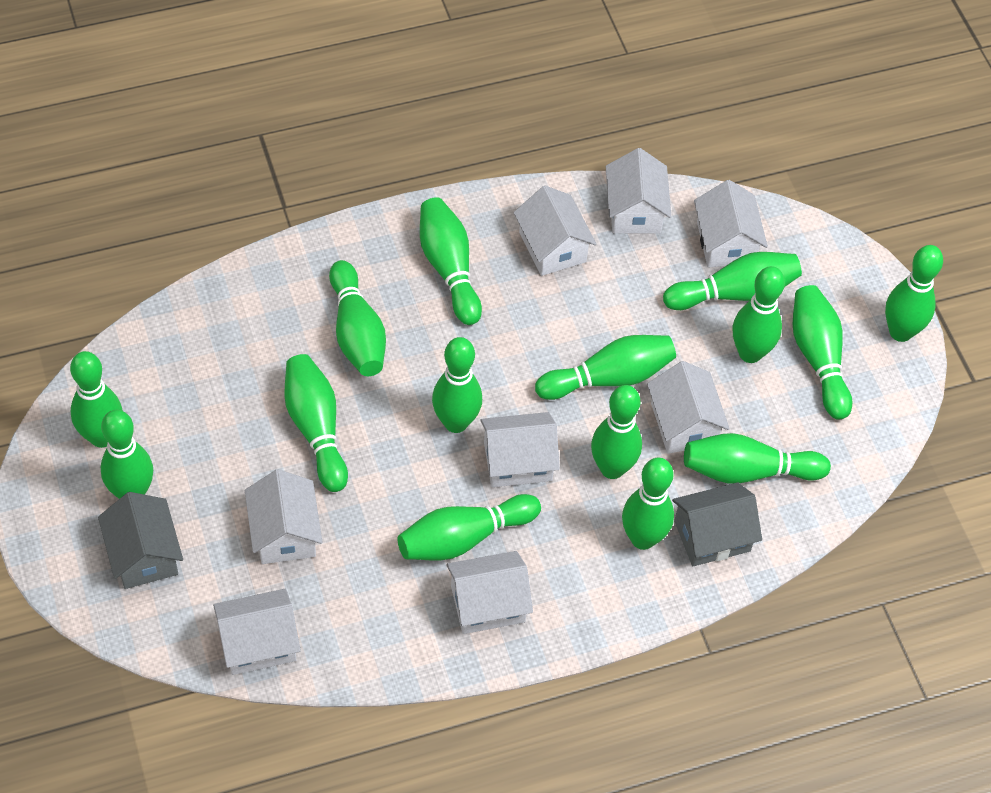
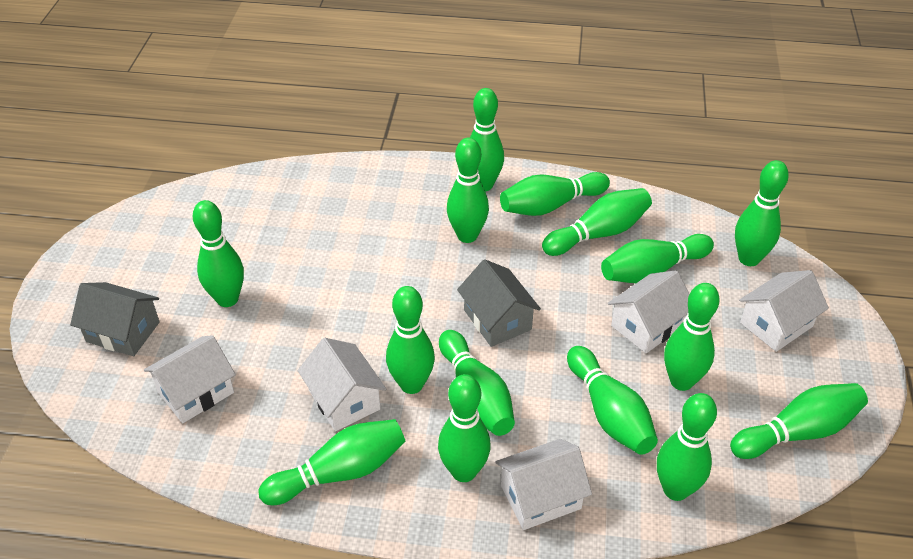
white house: 8 -> 5

